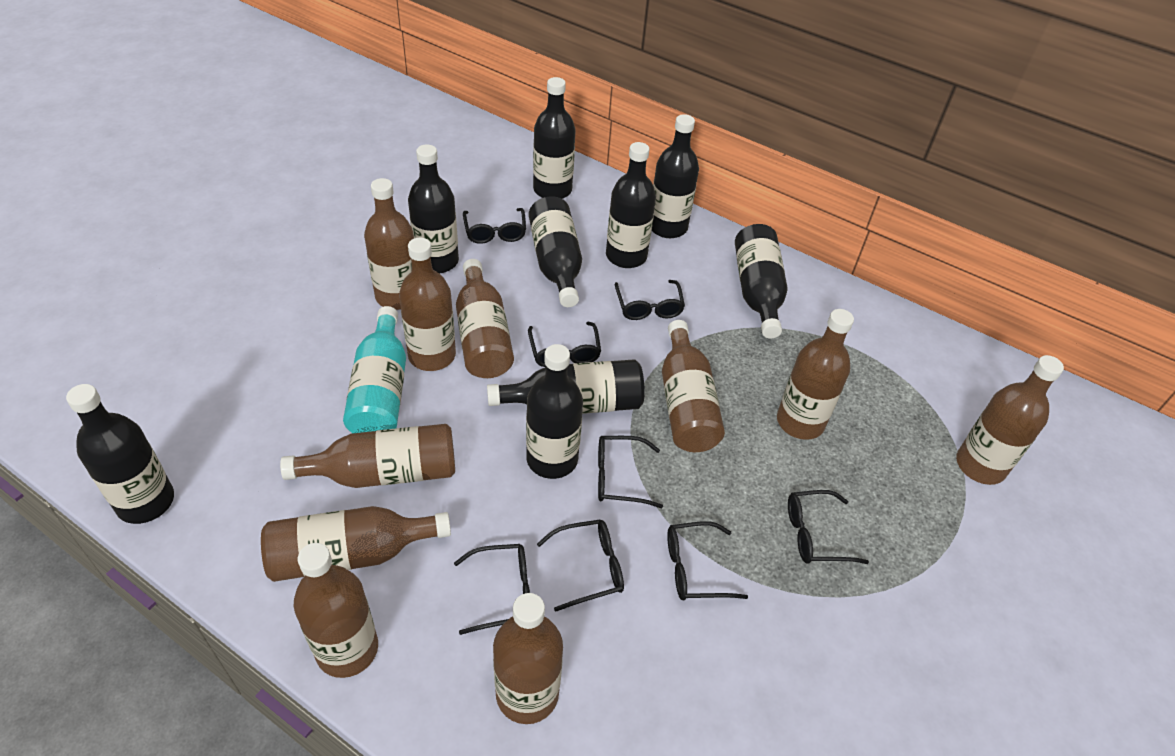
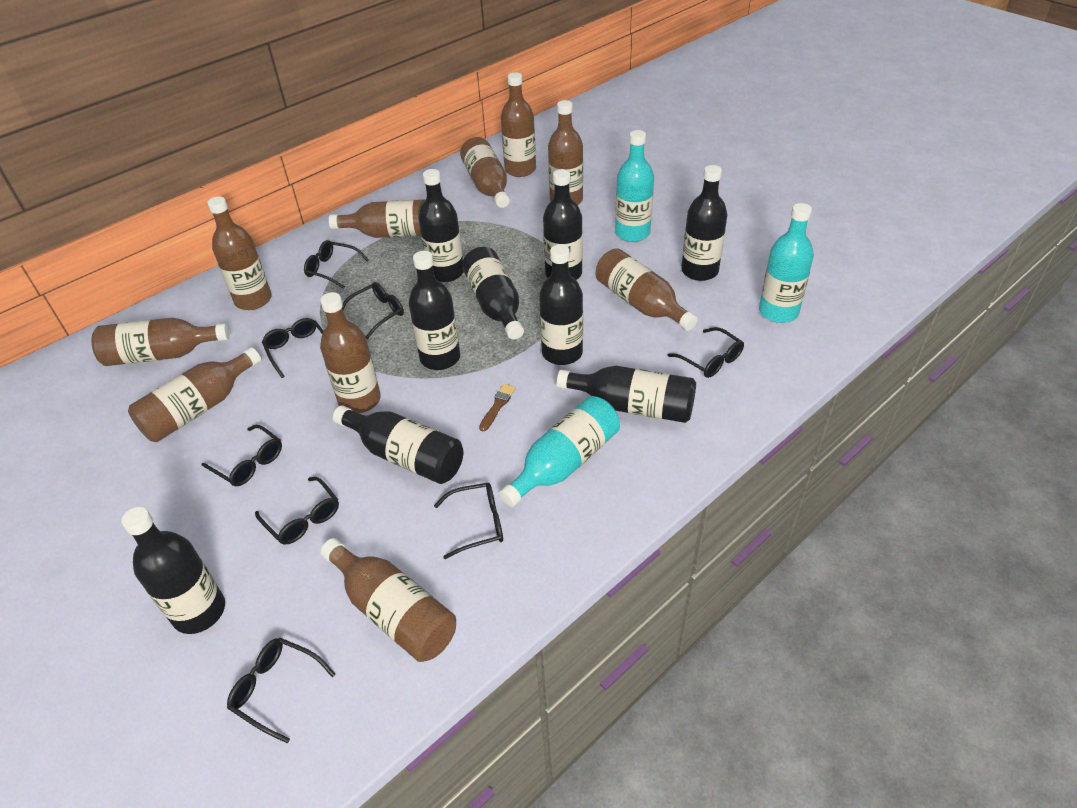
brown brush: 0 -> 1
turquoise bottle: 1 -> 3

